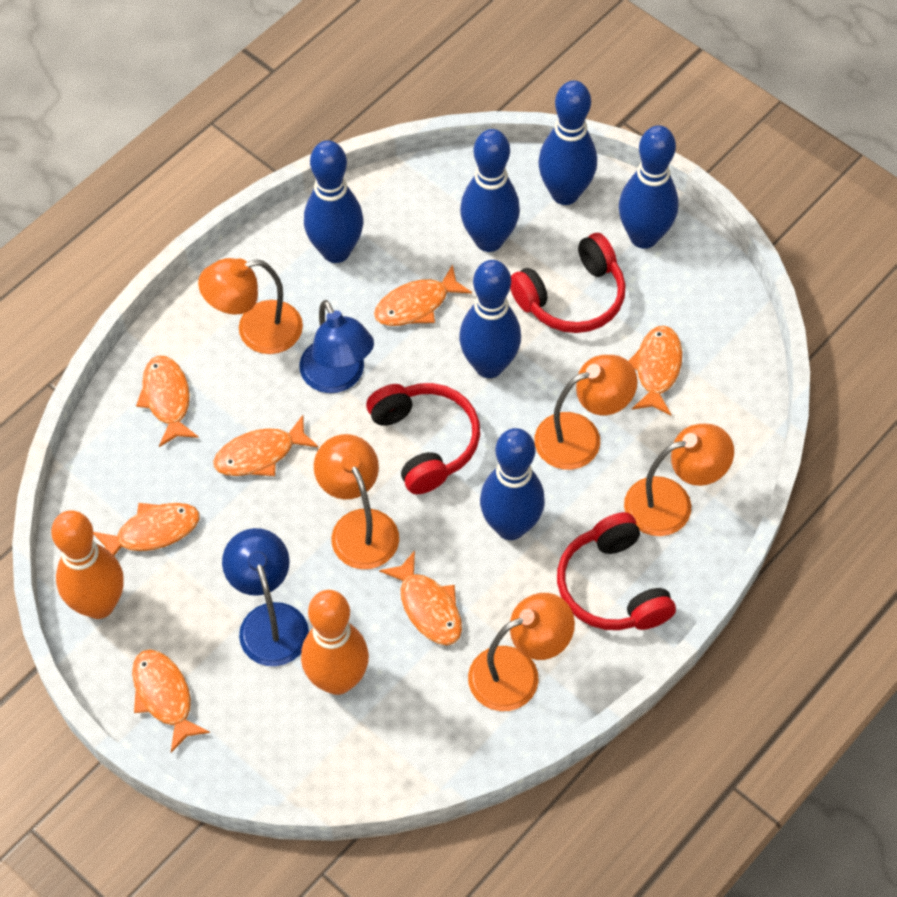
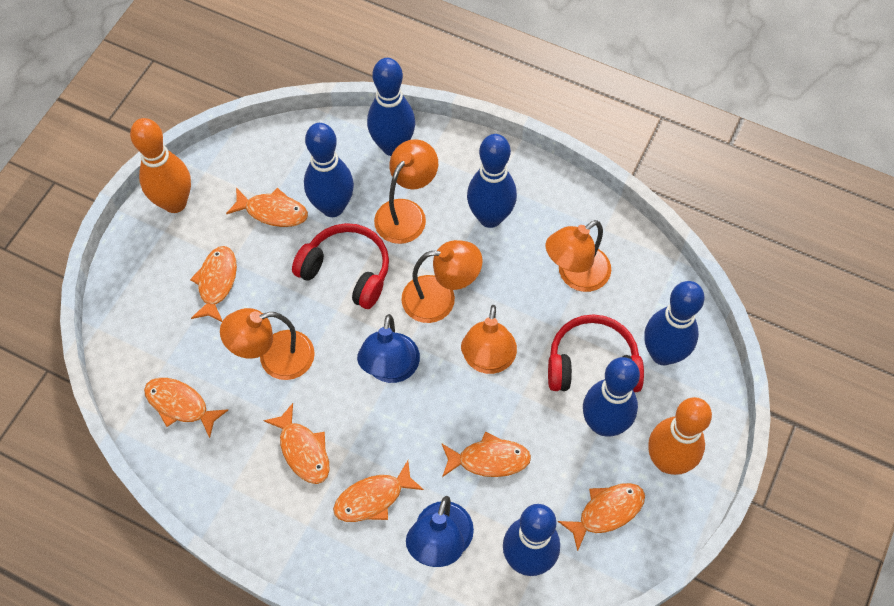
red headphones: 3 -> 2

